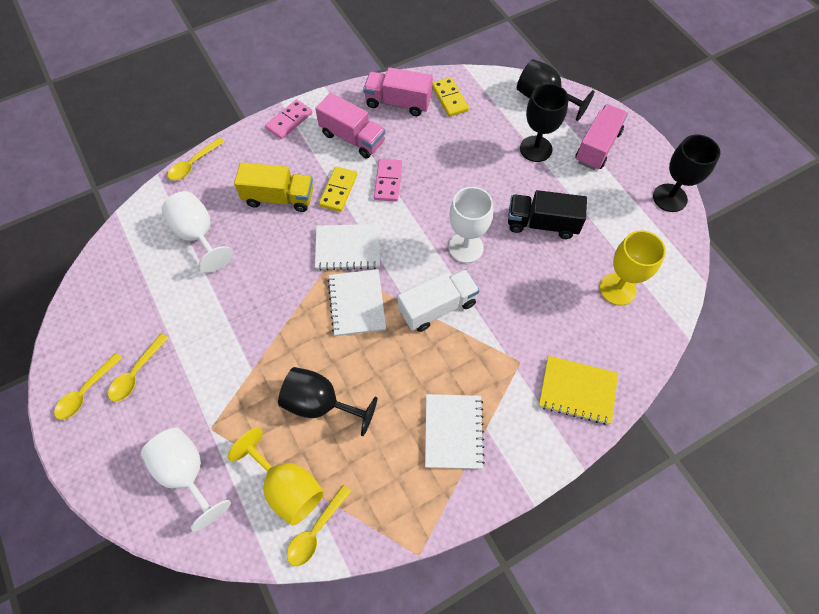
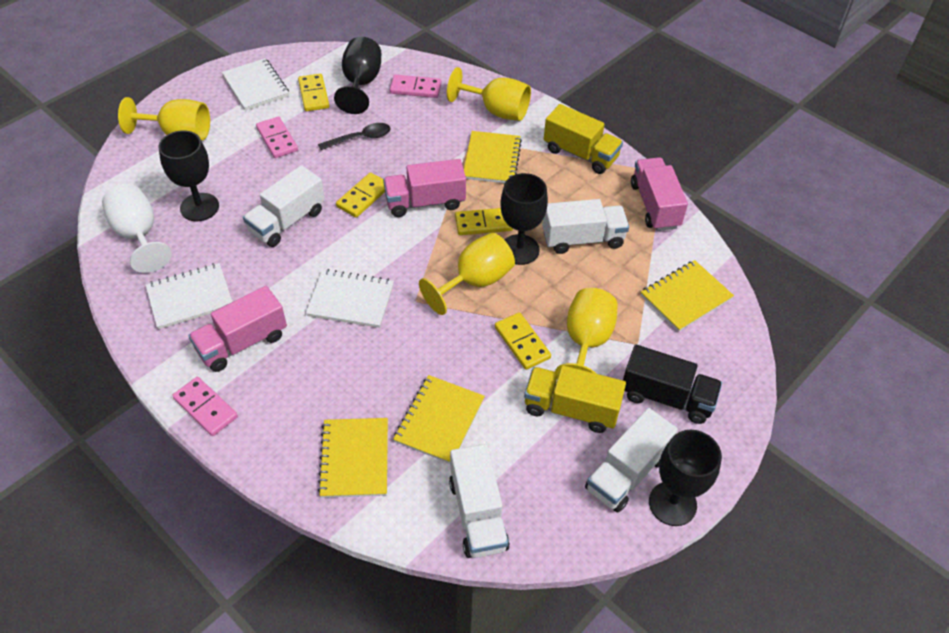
black spoon: 0 -> 1
pink domino: 2 -> 3
white goblet: 3 -> 1
white truck: 1 -> 4
yellow domino: 2 -> 4
yellow goblet: 2 -> 4
yellow notebook: 1 -> 4
yellow spoon: 4 -> 0
yellow truck: 1 -> 2

